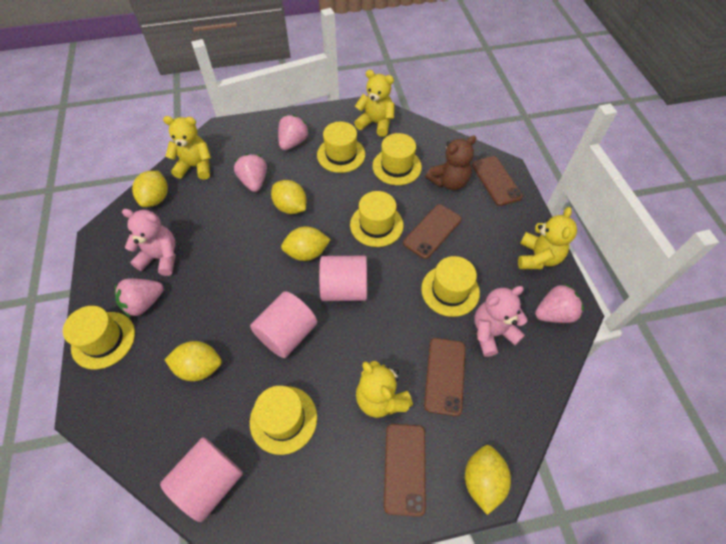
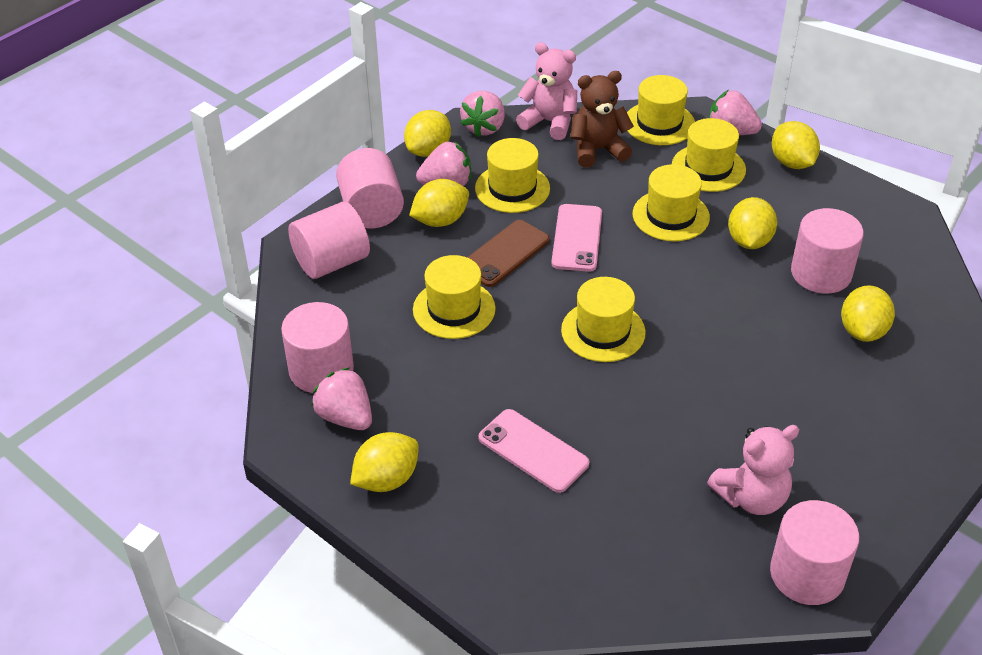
brown phone: 4 -> 1
pink cylinder: 3 -> 5
pink phone: 0 -> 2
yellow lemon: 5 -> 6
yellow teddy bear: 4 -> 0

